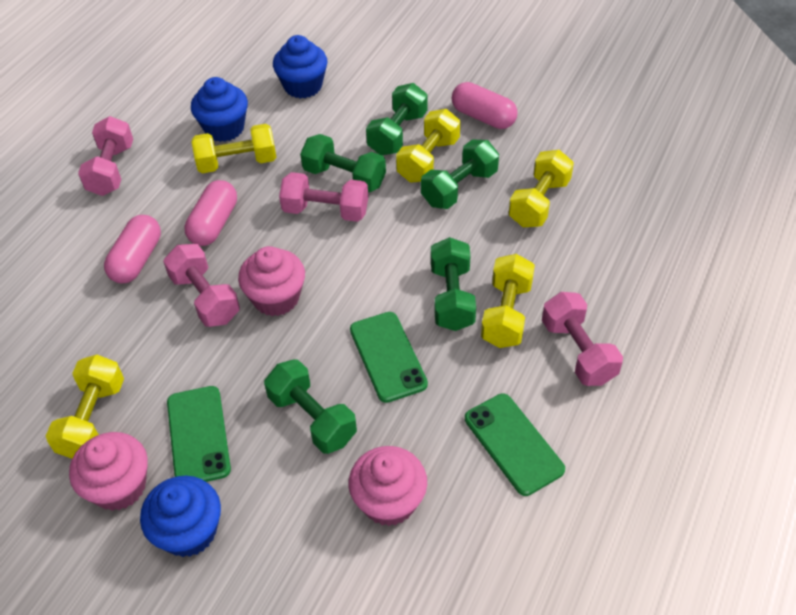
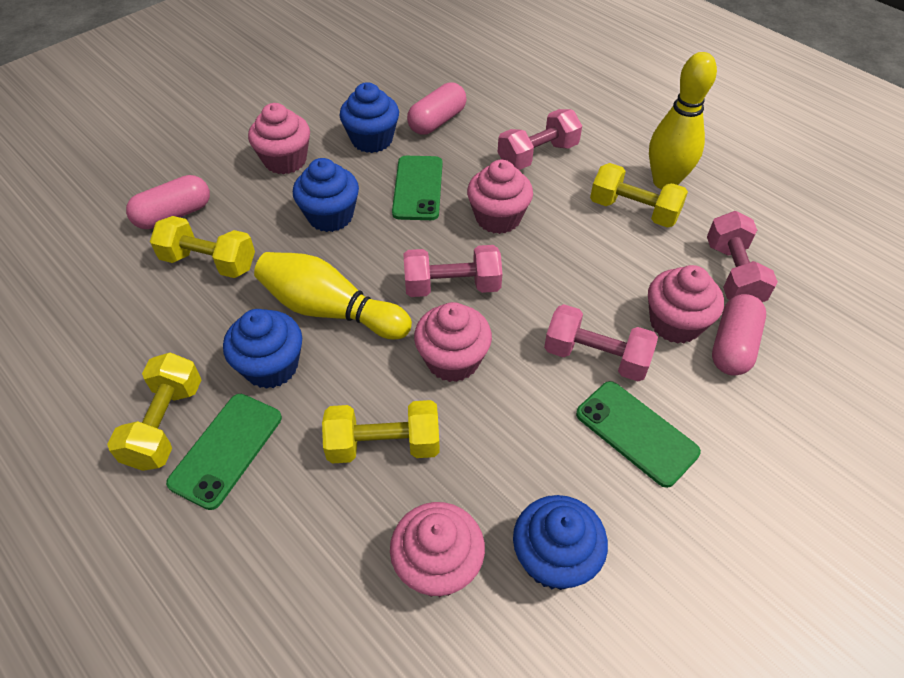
blue cupcake: 3 -> 4
green dumbbell: 5 -> 0
pink cupcake: 3 -> 5
yellow bowling pin: 0 -> 2
yellow dumbbell: 5 -> 4

